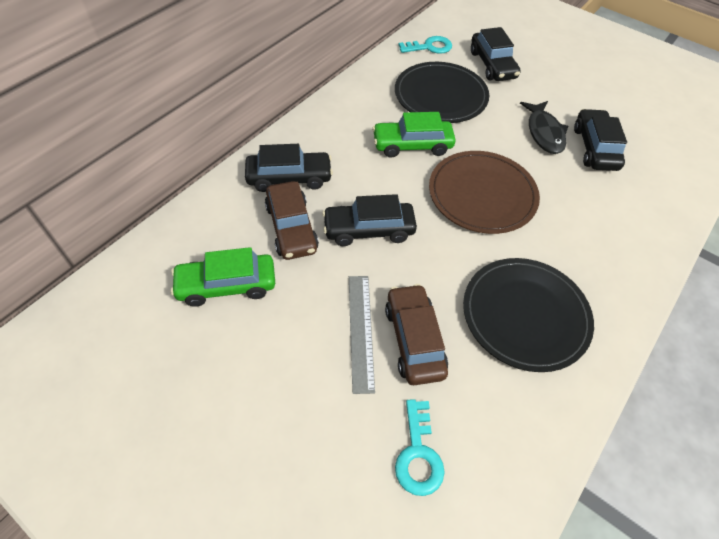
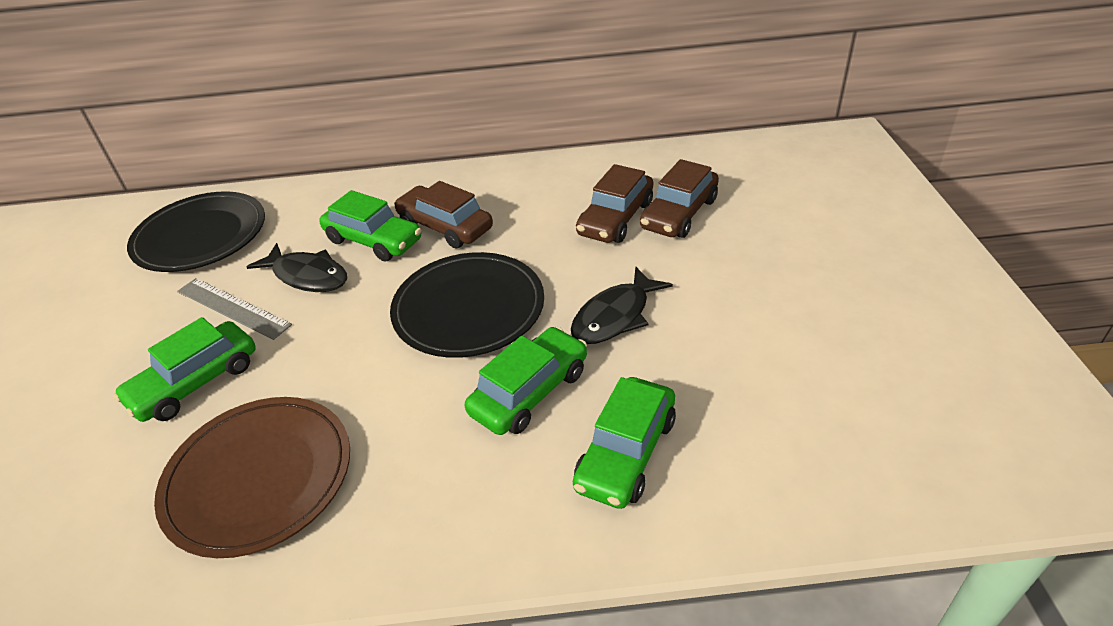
black car: 4 -> 0
black fish: 1 -> 2
brown car: 2 -> 3
green car: 2 -> 4
turquoise key: 2 -> 0

